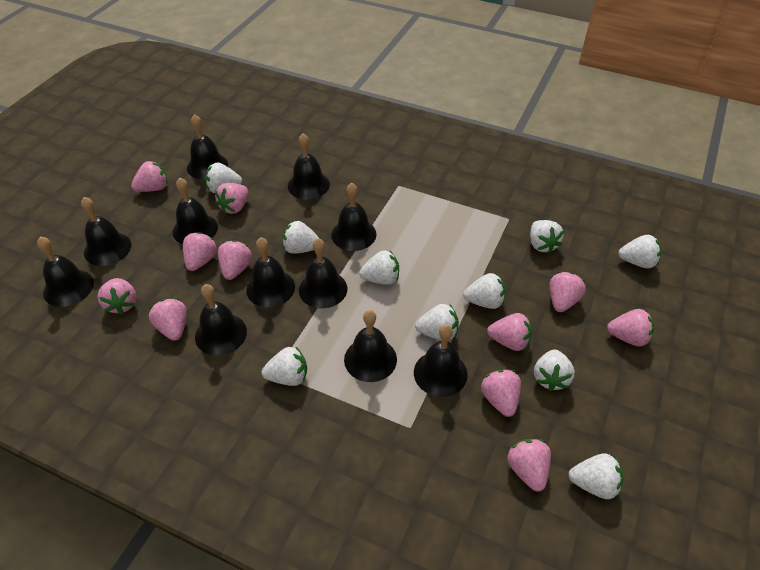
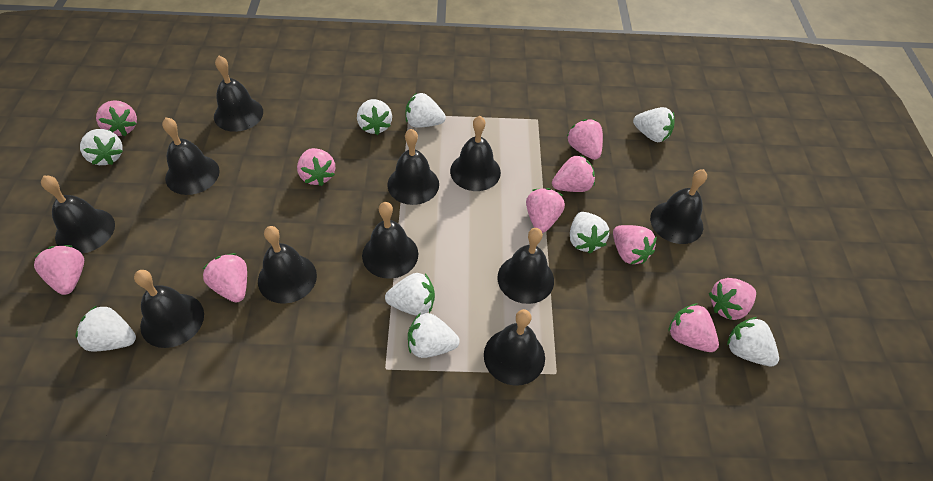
pink strawberry: 11 -> 10
white strawberry: 10 -> 9

